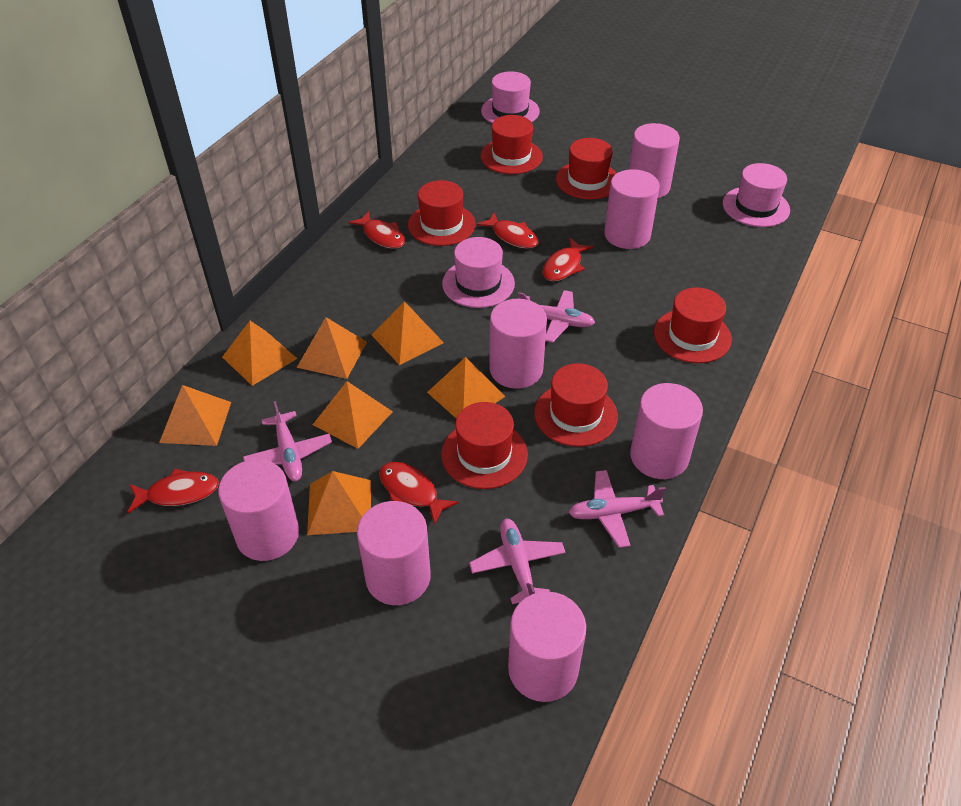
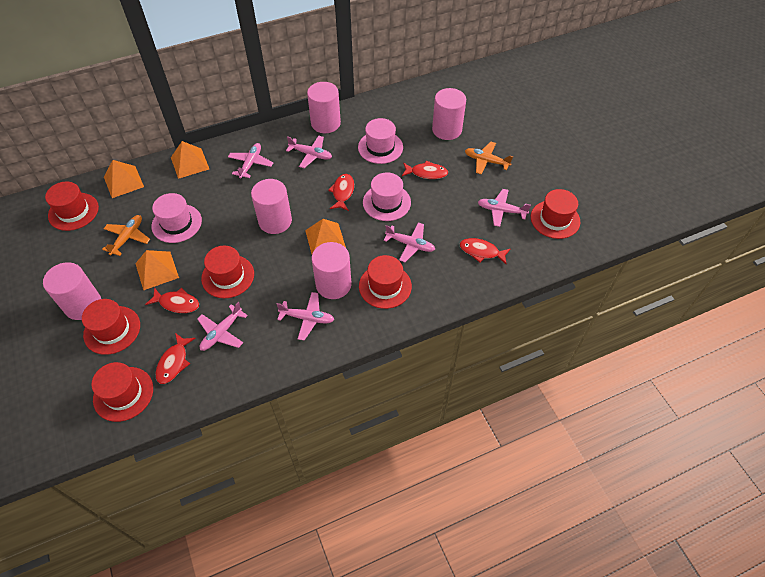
orange plane: 0 -> 2
orange pyramid: 7 -> 4
pink cylinder: 7 -> 5
pink plane: 4 -> 6

